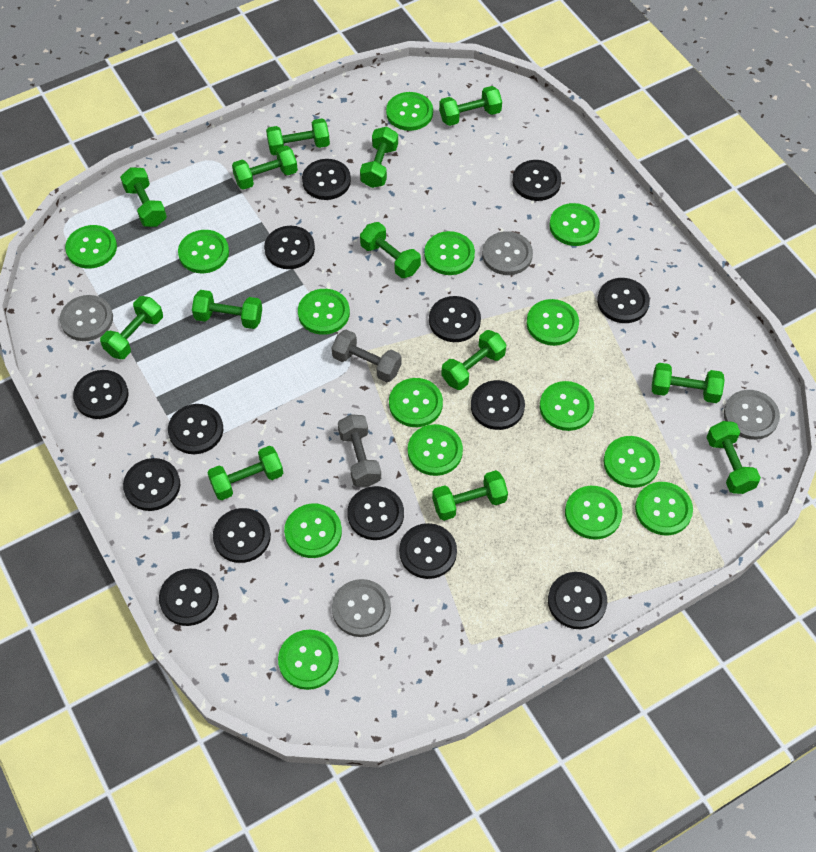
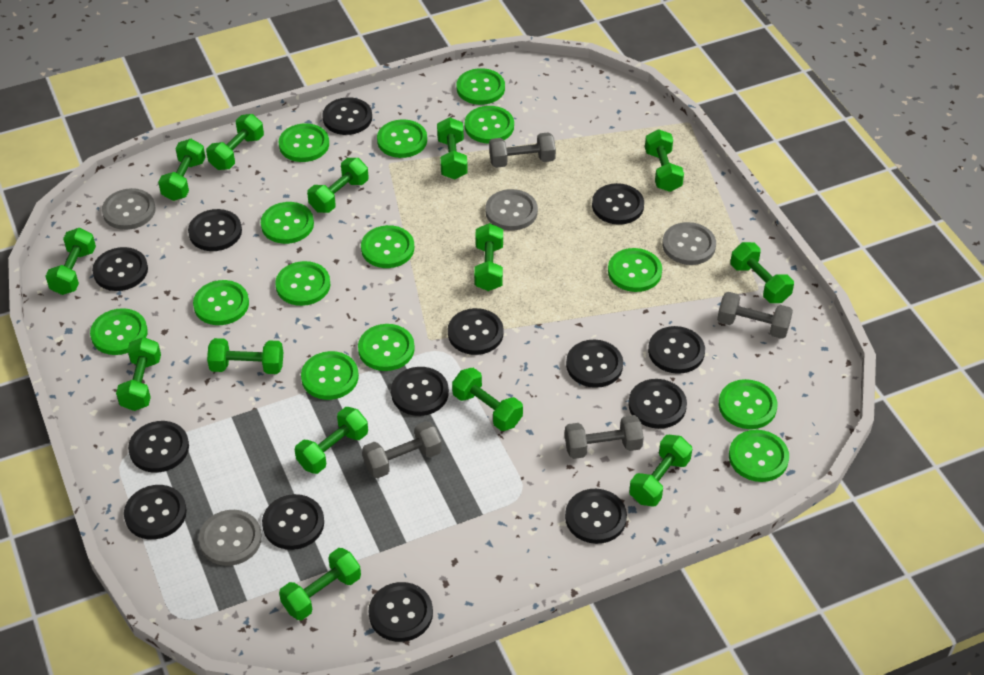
green button: 15 -> 14
green dumbbell: 13 -> 14
grey dumbbell: 2 -> 4

